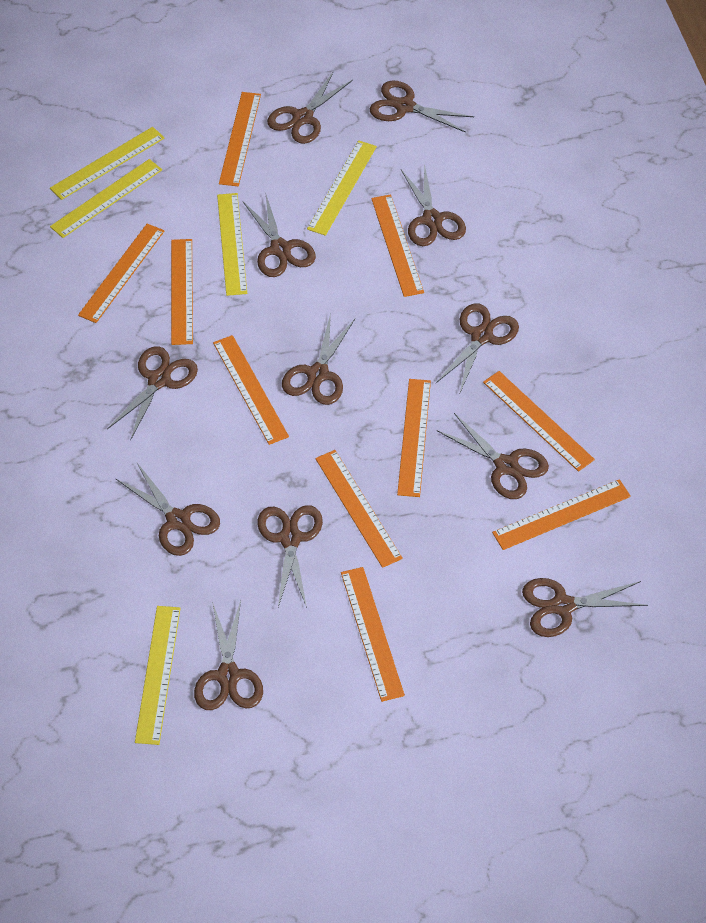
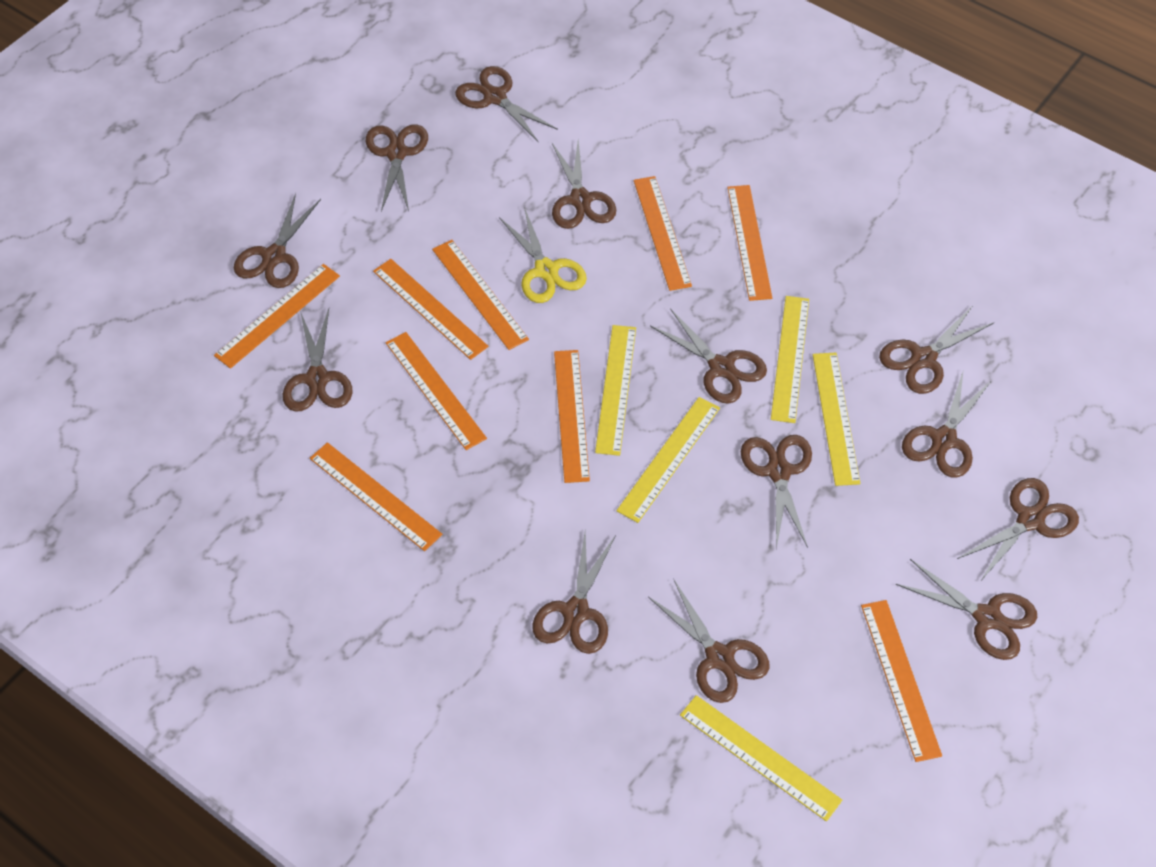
brown scissors: 12 -> 13
orange ruler: 10 -> 9
yellow scissors: 0 -> 1

